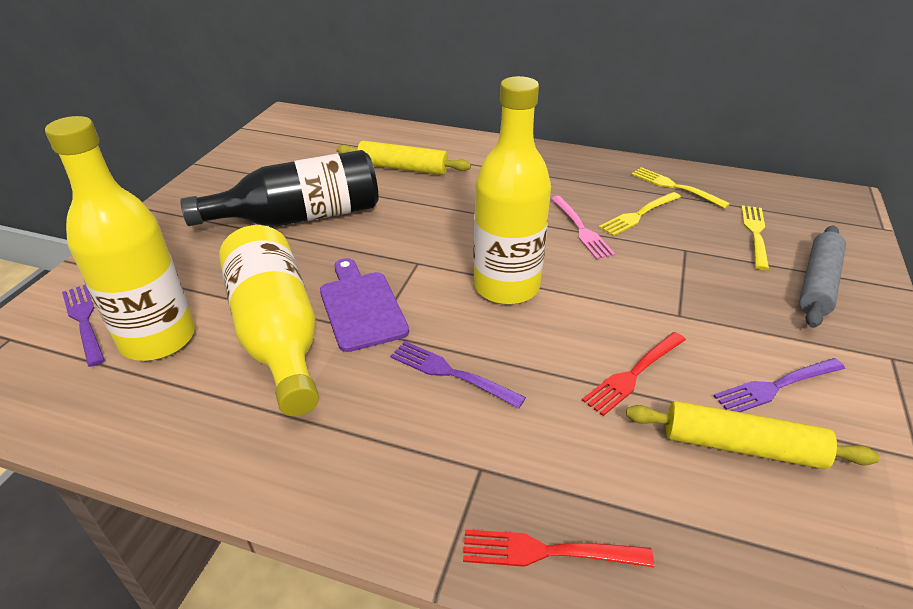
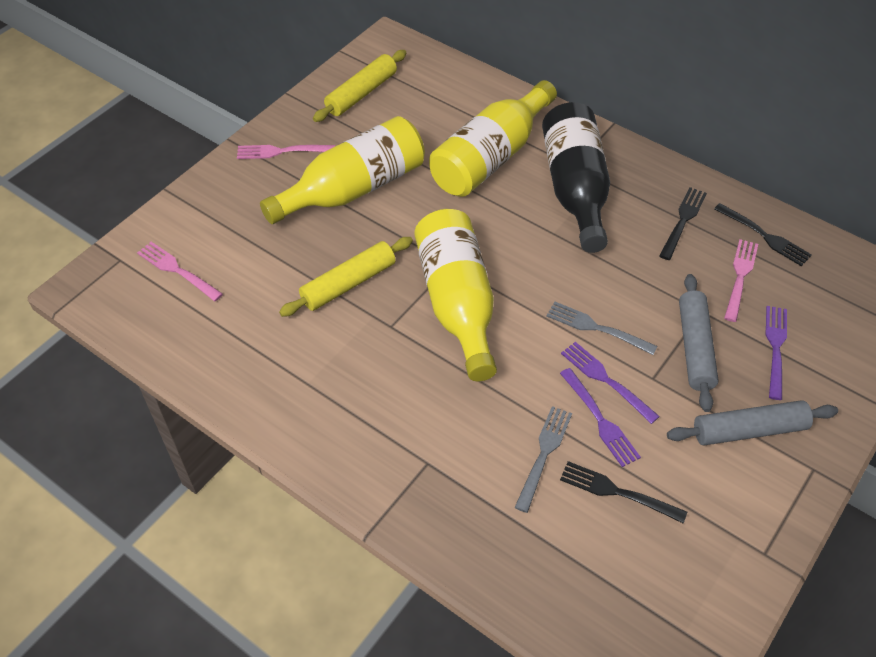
black fork: 0 -> 3
grey fork: 0 -> 2
grey rolling pin: 1 -> 2
pink fork: 1 -> 3
purple cutting board: 1 -> 0
red fork: 2 -> 0
yellow fork: 3 -> 0

